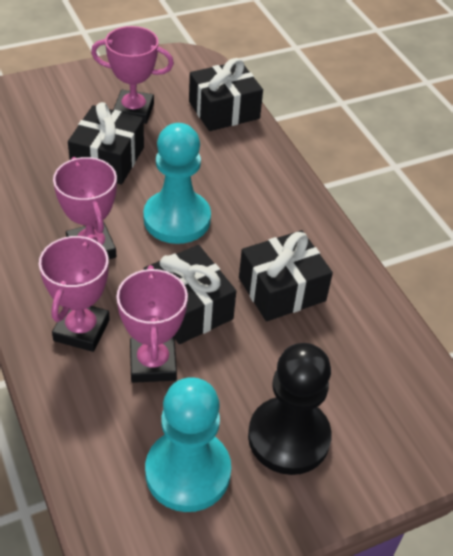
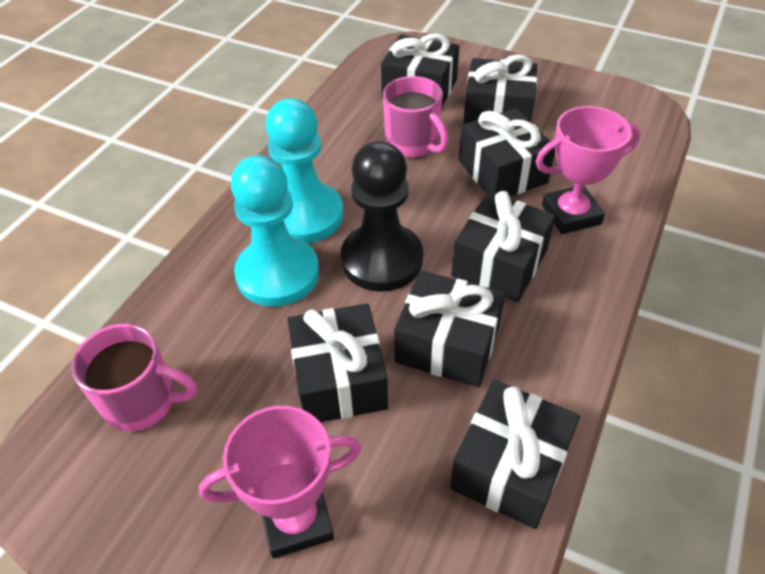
black gift: 4 -> 7
pink mug: 0 -> 2
pink trophy: 4 -> 2

